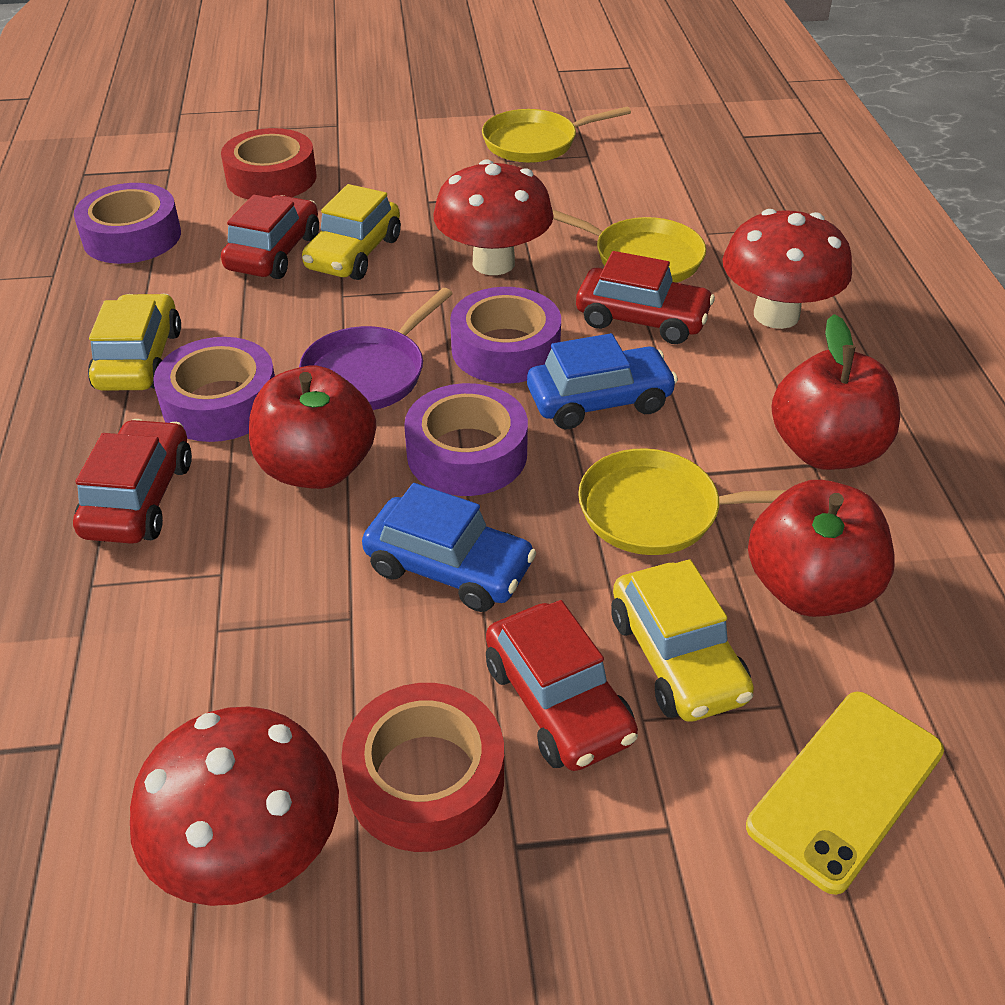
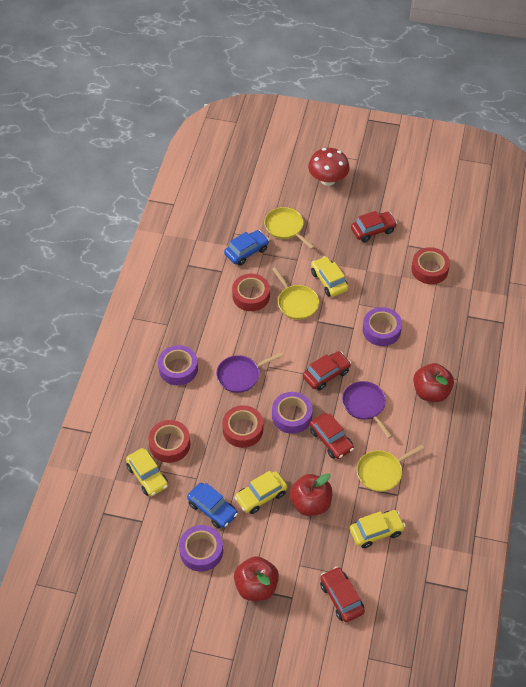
purple pan: 1 -> 2
red mushroom: 3 -> 1
red tape: 2 -> 4
yellow car: 3 -> 4
yellow phone: 1 -> 0

